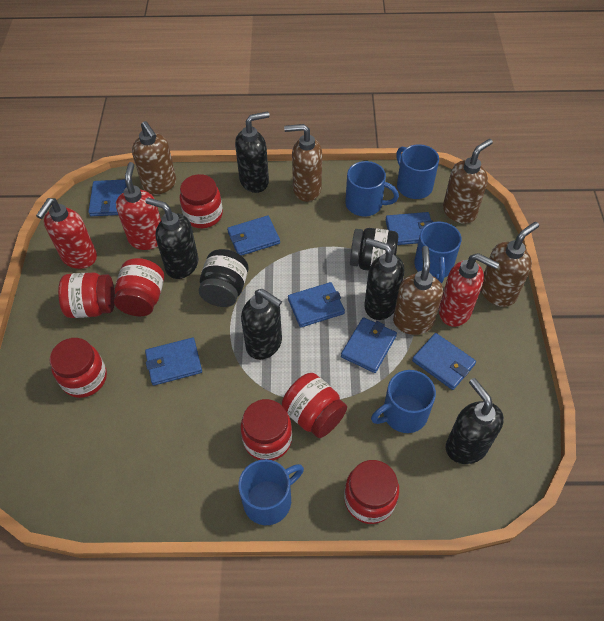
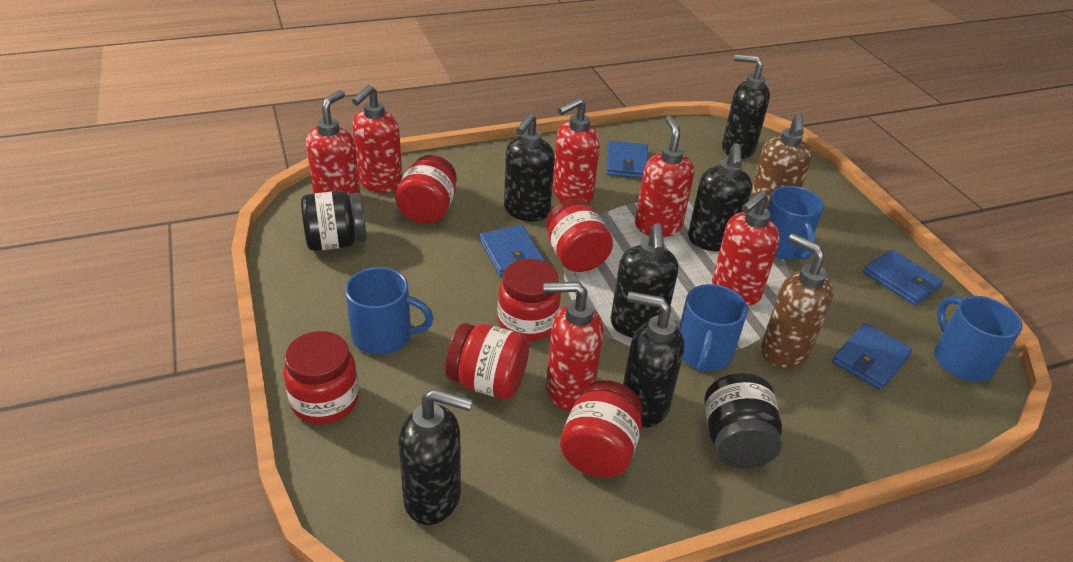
black soap dispenser: 5 -> 6
blue mug: 5 -> 4
blue wallet: 7 -> 4
brown soap dispenser: 5 -> 2
red jar: 7 -> 6
red soap dispenser: 3 -> 6

